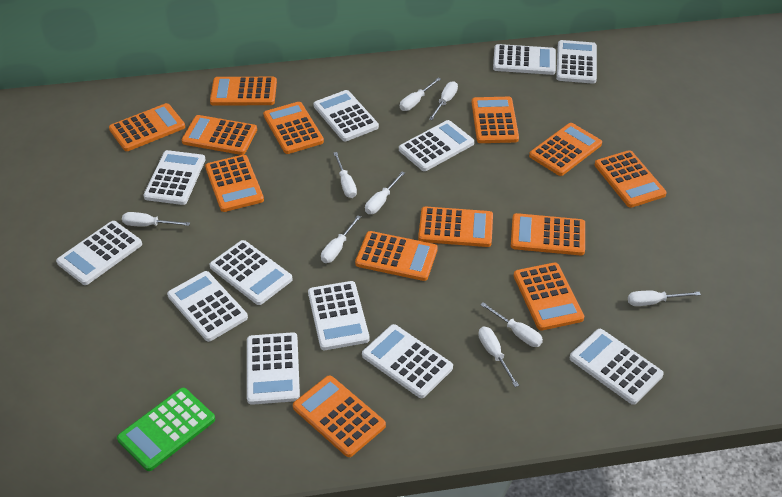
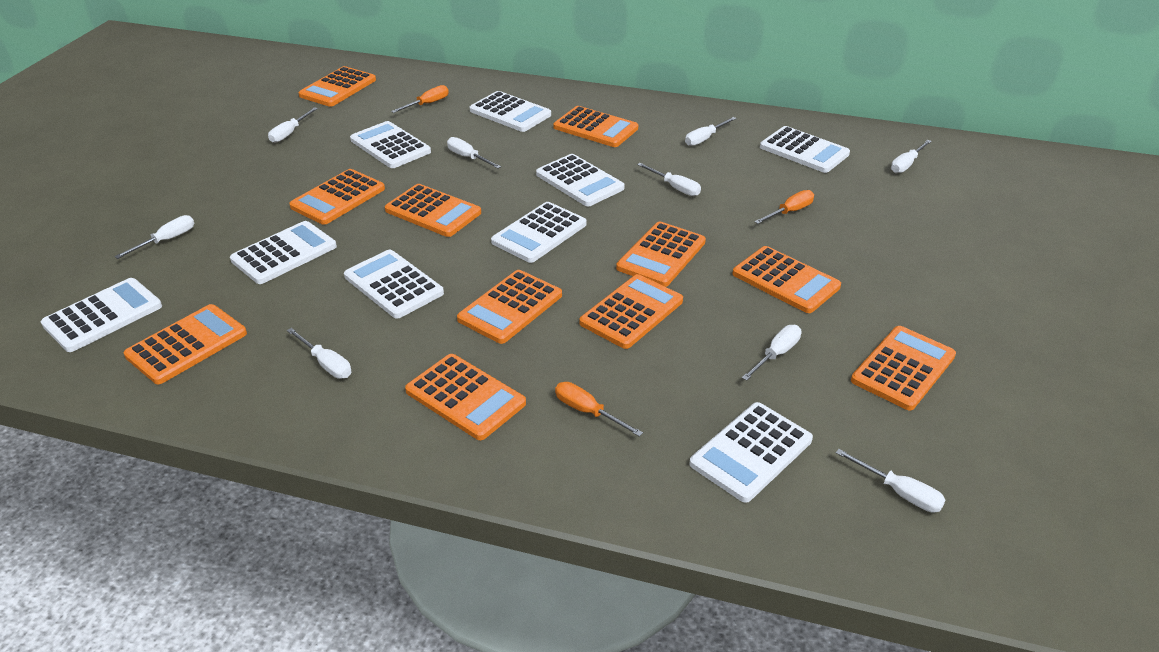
green calculator: 1 -> 0
orange calculator: 13 -> 11
orange screwdriver: 0 -> 3
white calculator: 12 -> 9

